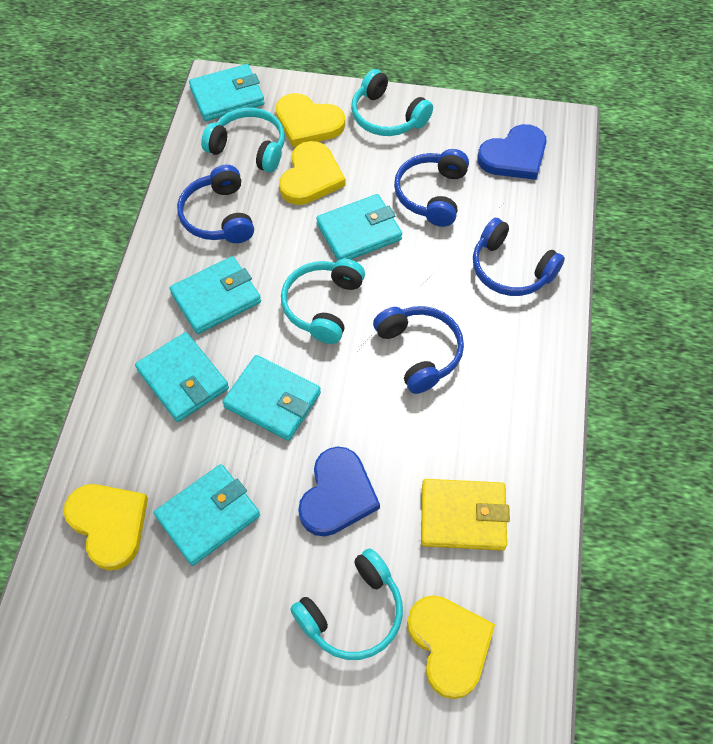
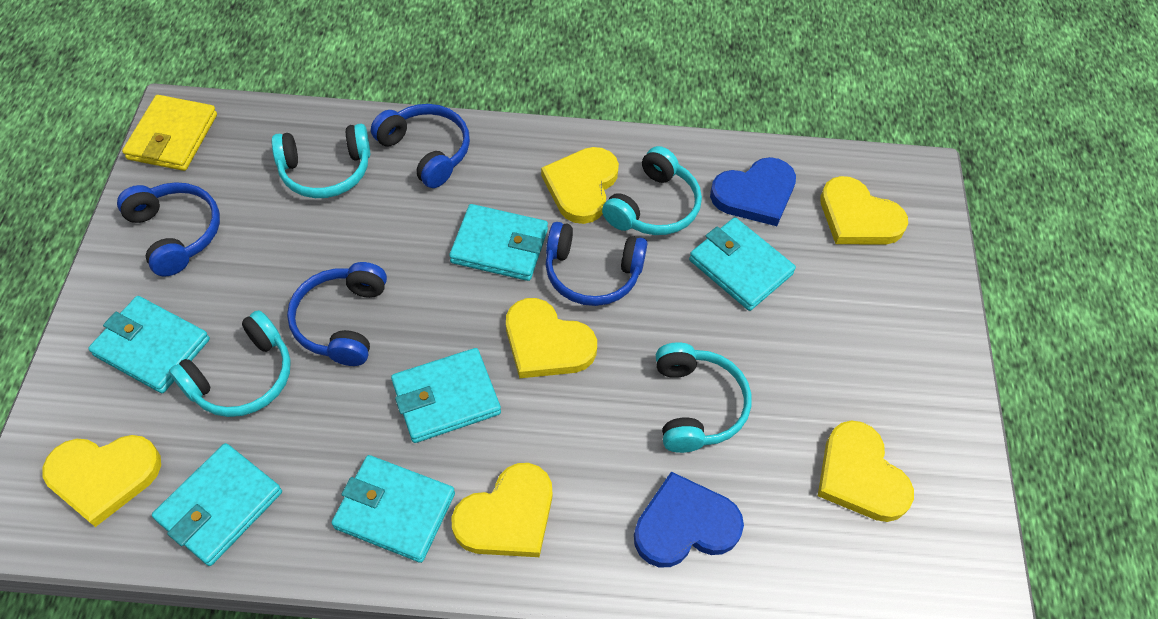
yellow heart: 4 -> 6

